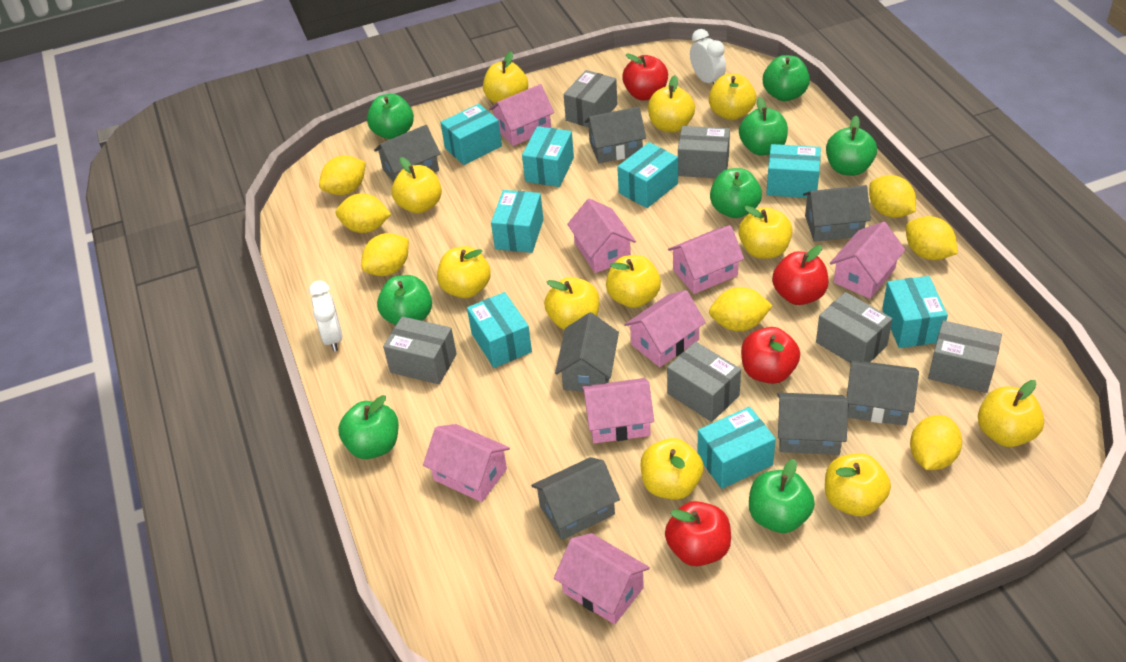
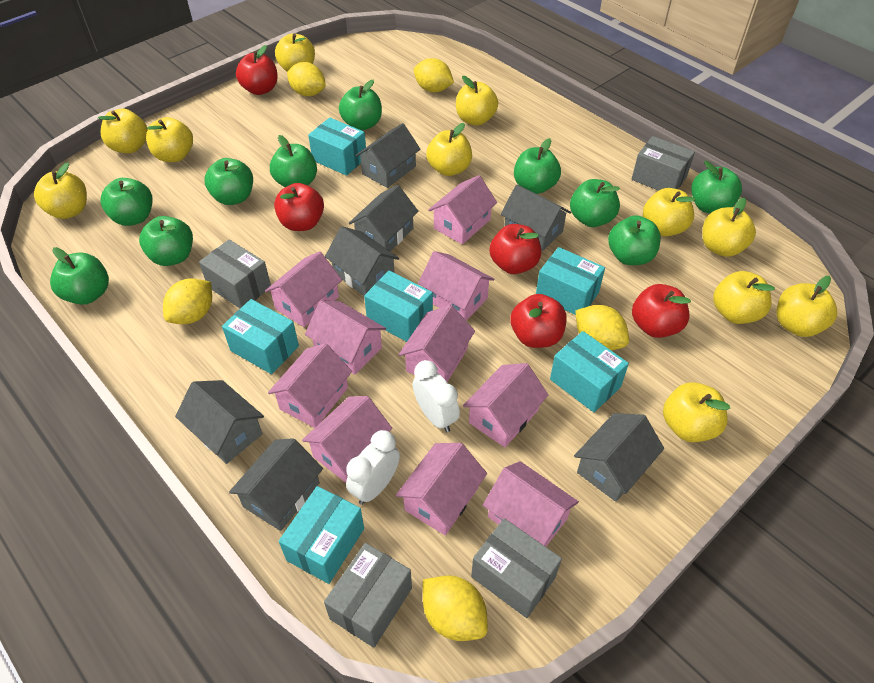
green apple: 8 -> 10
grey box: 6 -> 4
pink house: 8 -> 10
red apple: 4 -> 5
turquoise box: 8 -> 6
yellow lemon: 7 -> 5

